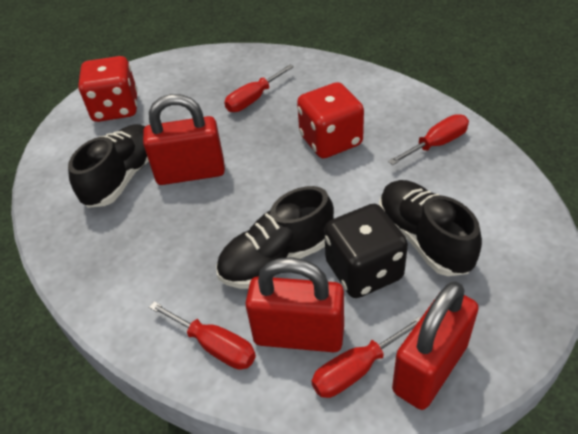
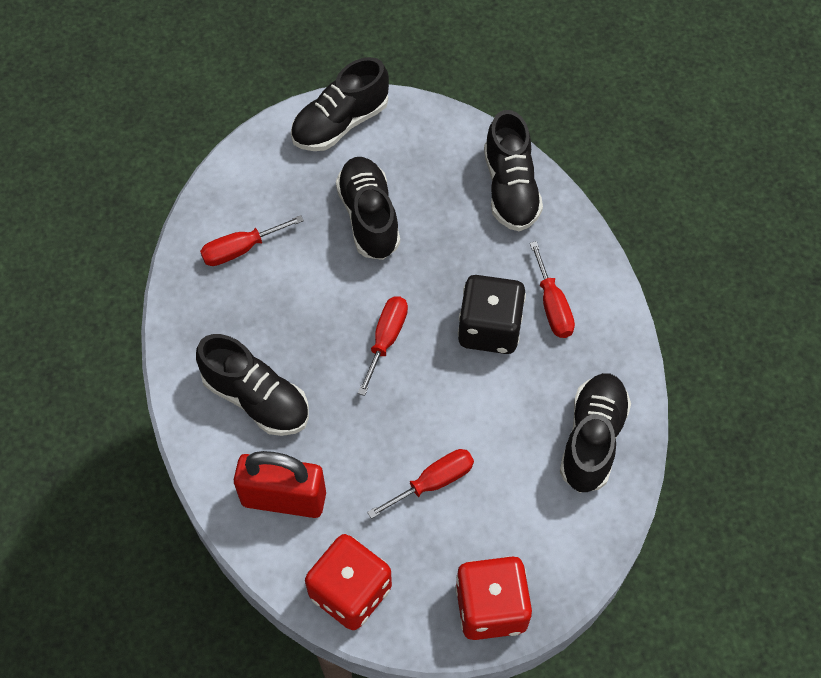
black shoe: 3 -> 5
red padlock: 3 -> 1

